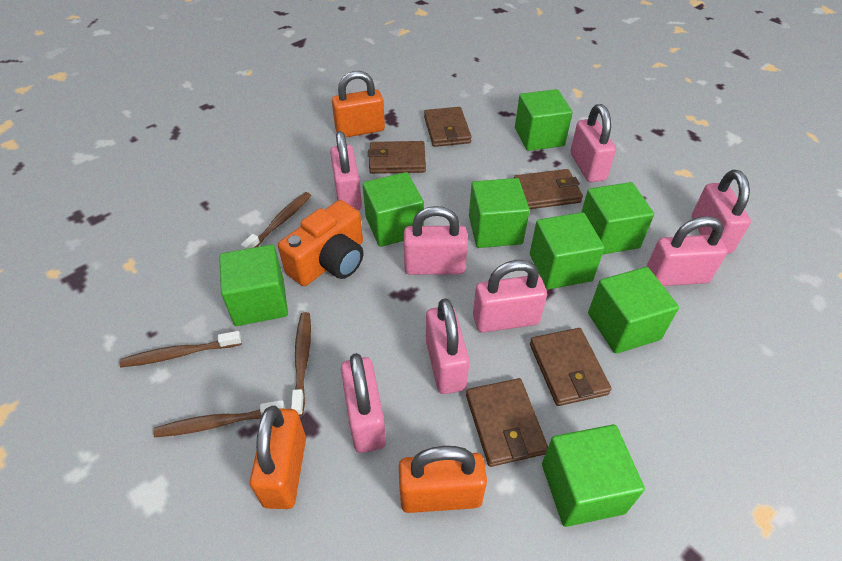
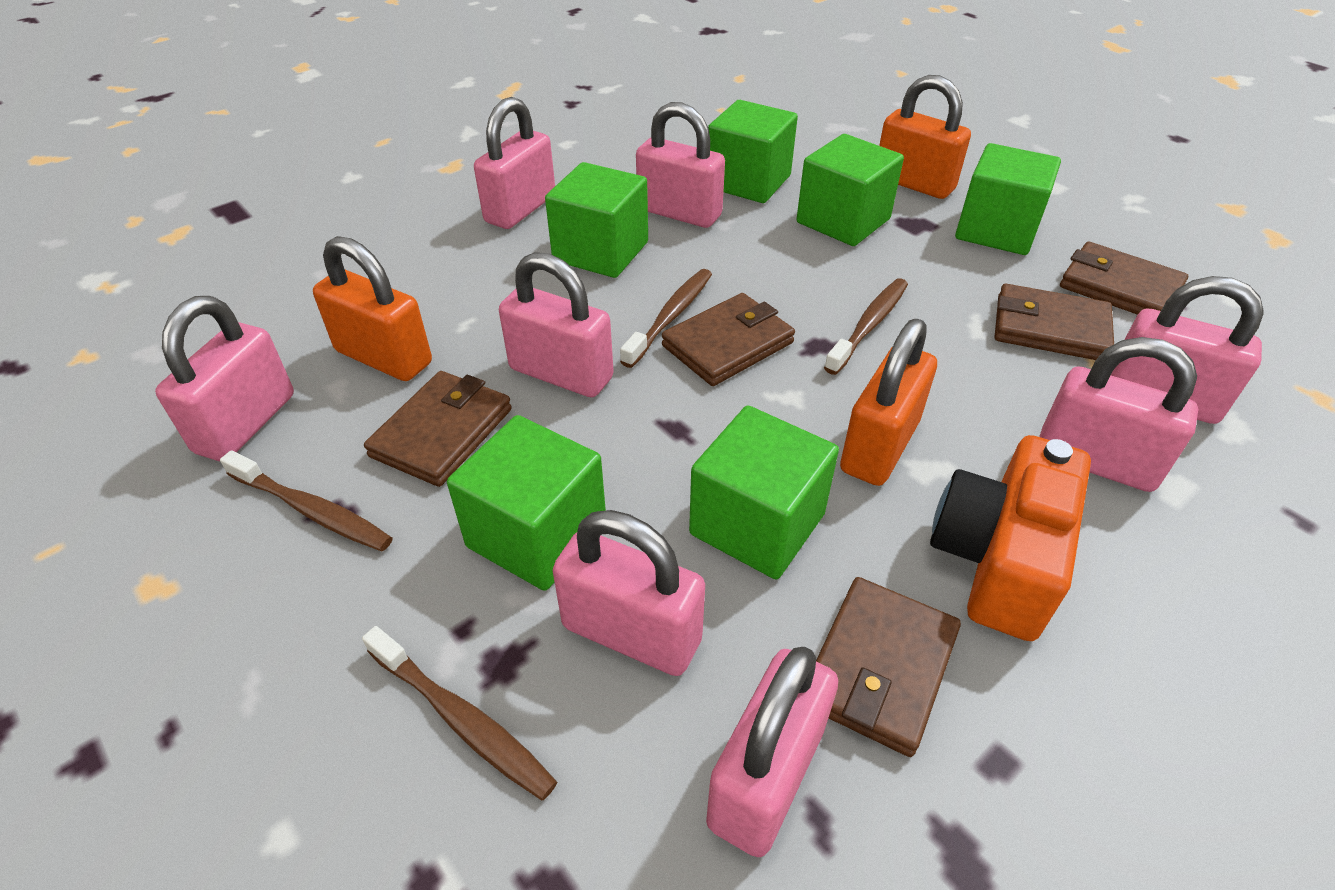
green cube: 8 -> 6

